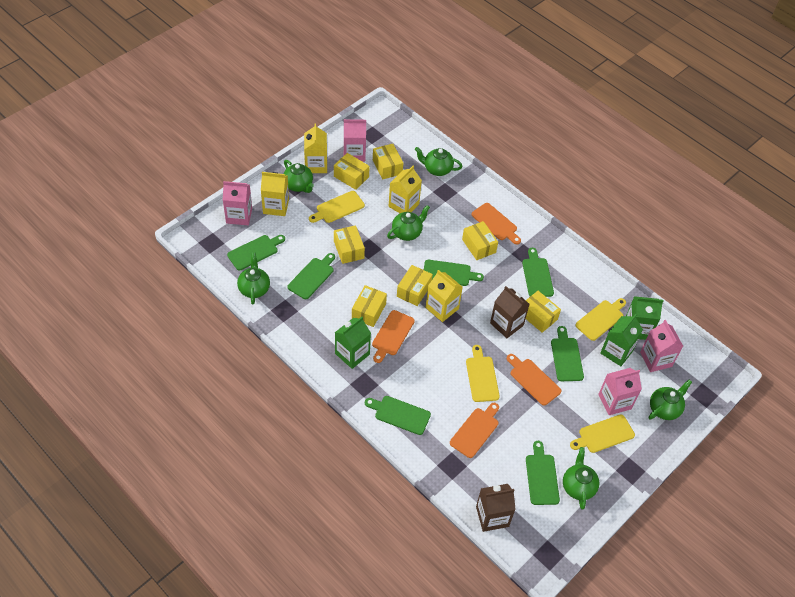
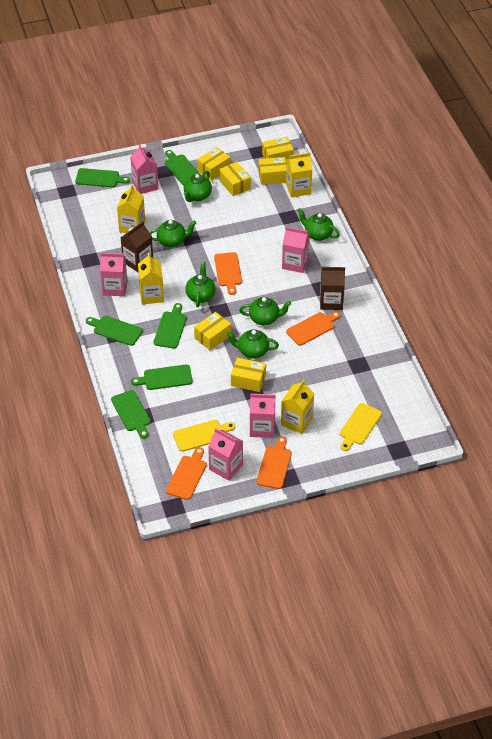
green carton: 3 -> 0
green cutting board: 7 -> 6
pink carton: 4 -> 5
yellow box: 7 -> 6
yellow cutting board: 4 -> 2

